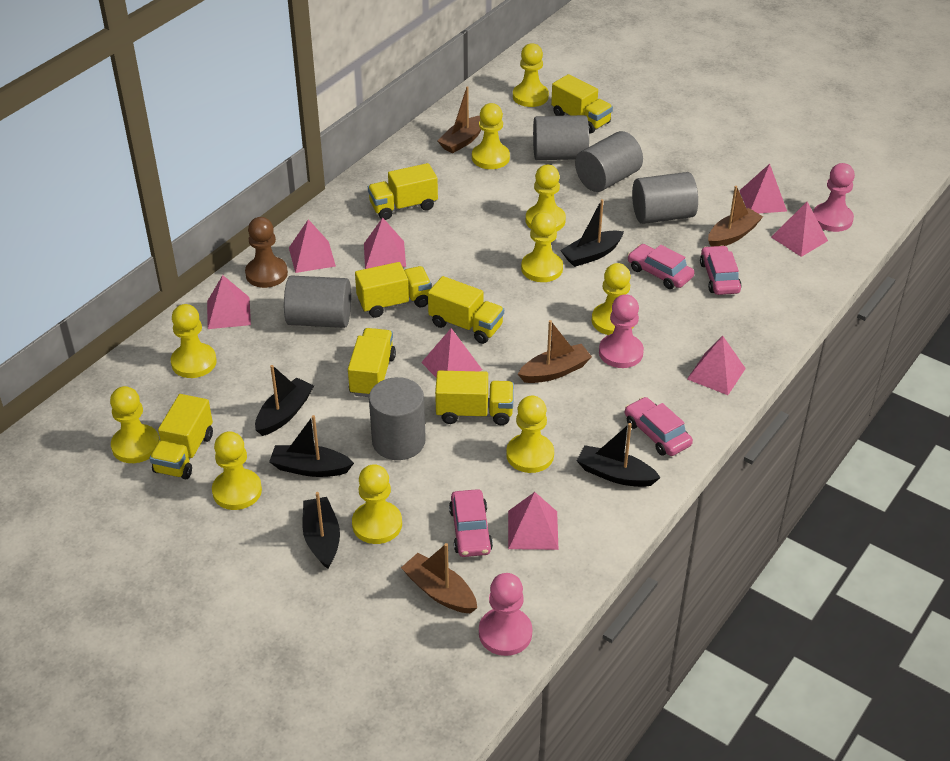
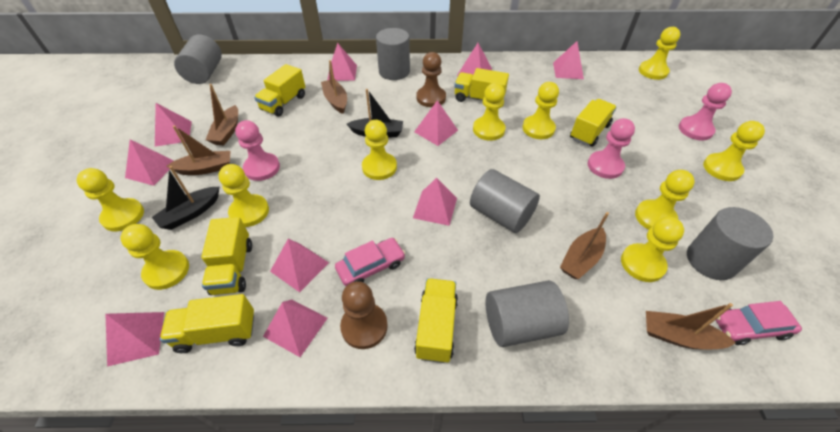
black boat: 5 -> 2
brown boat: 4 -> 5
brown pawn: 1 -> 2
pink car: 4 -> 2
pink pyramid: 8 -> 10
yellow truck: 7 -> 6

